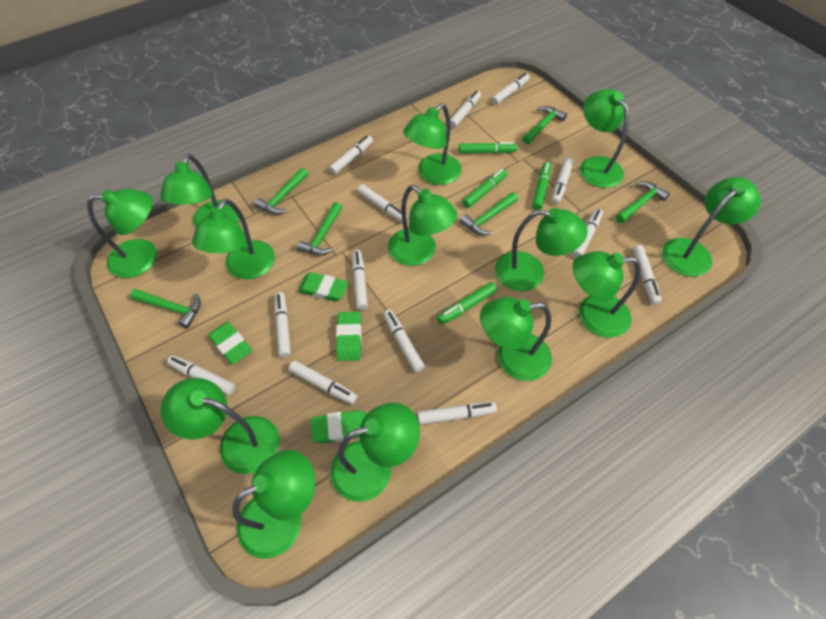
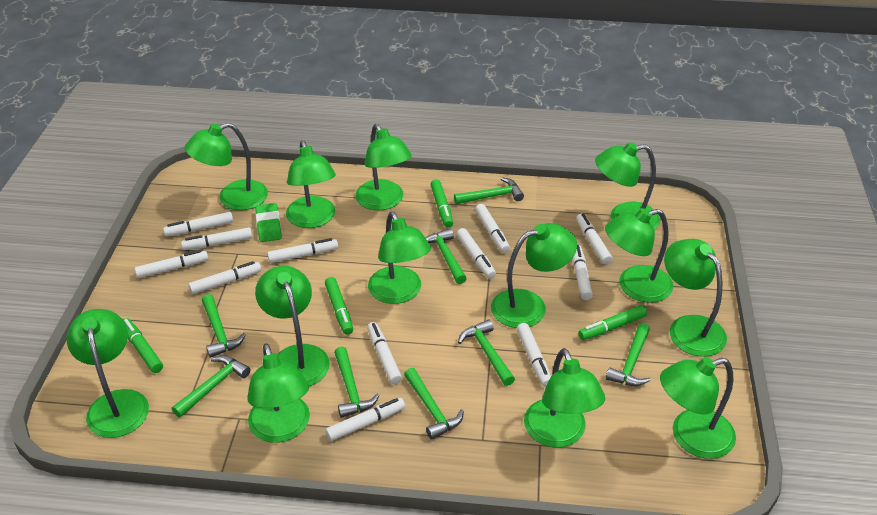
green eraser: 4 -> 1
green hammer: 6 -> 8
white marker: 13 -> 12

